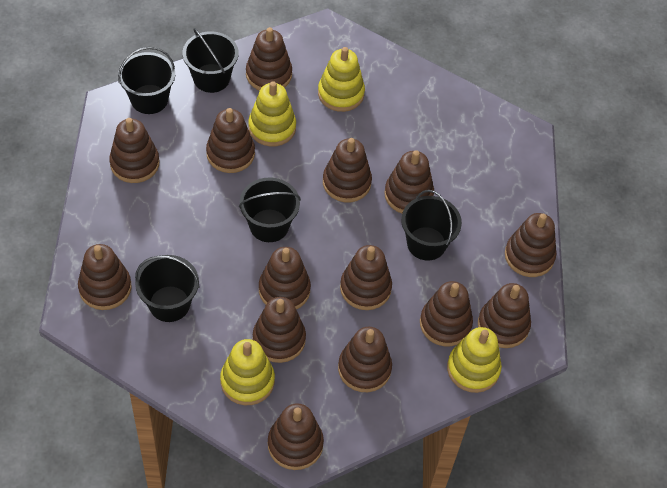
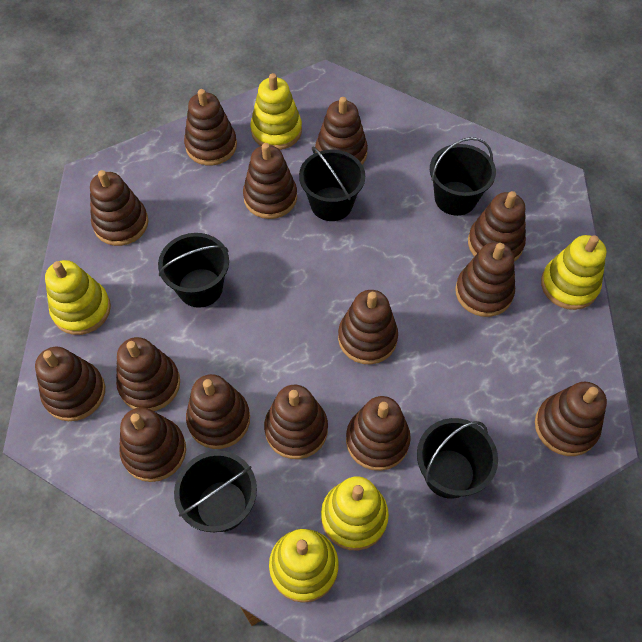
yellow stacking toy: 4 -> 5

